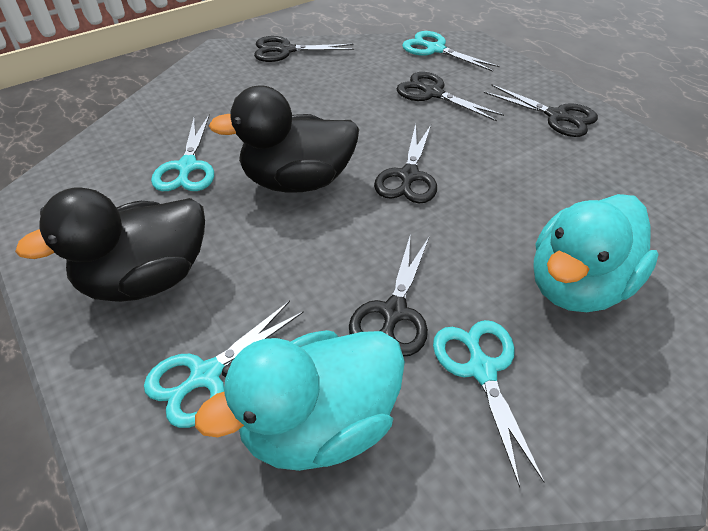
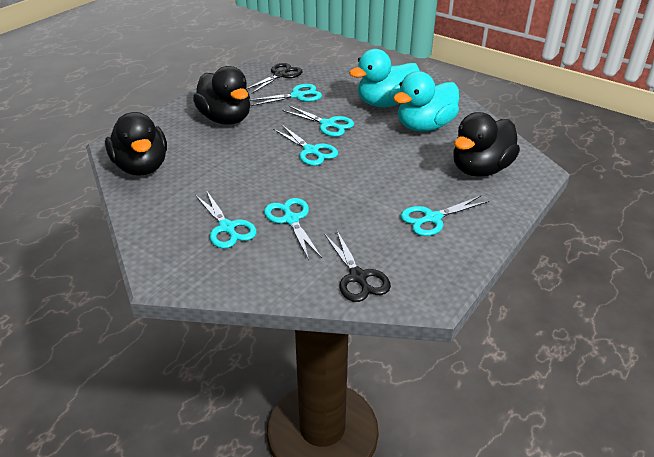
black duck: 2 -> 3
black scissors: 5 -> 2
turquoise scissors: 4 -> 6

